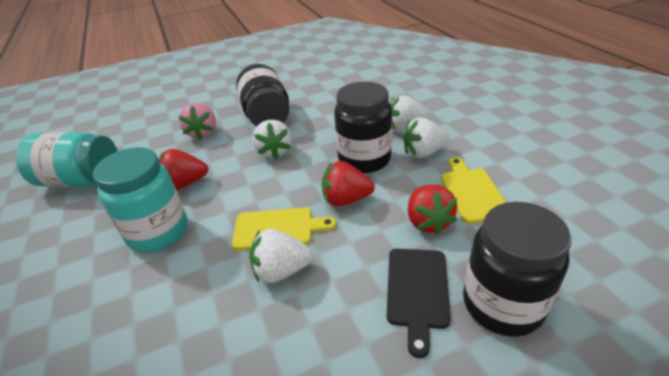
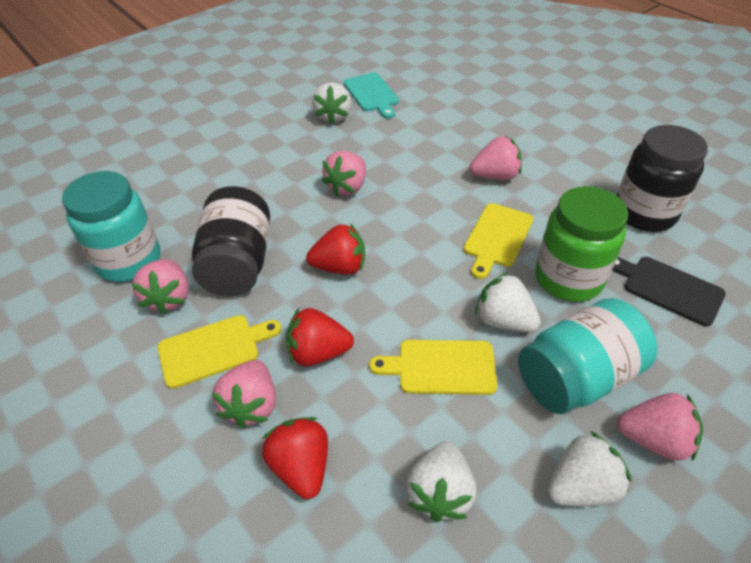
black jar: 3 -> 2
green jar: 0 -> 1
pink strawberry: 1 -> 5
turquoise cutting board: 0 -> 1
yellow cutting board: 2 -> 3

